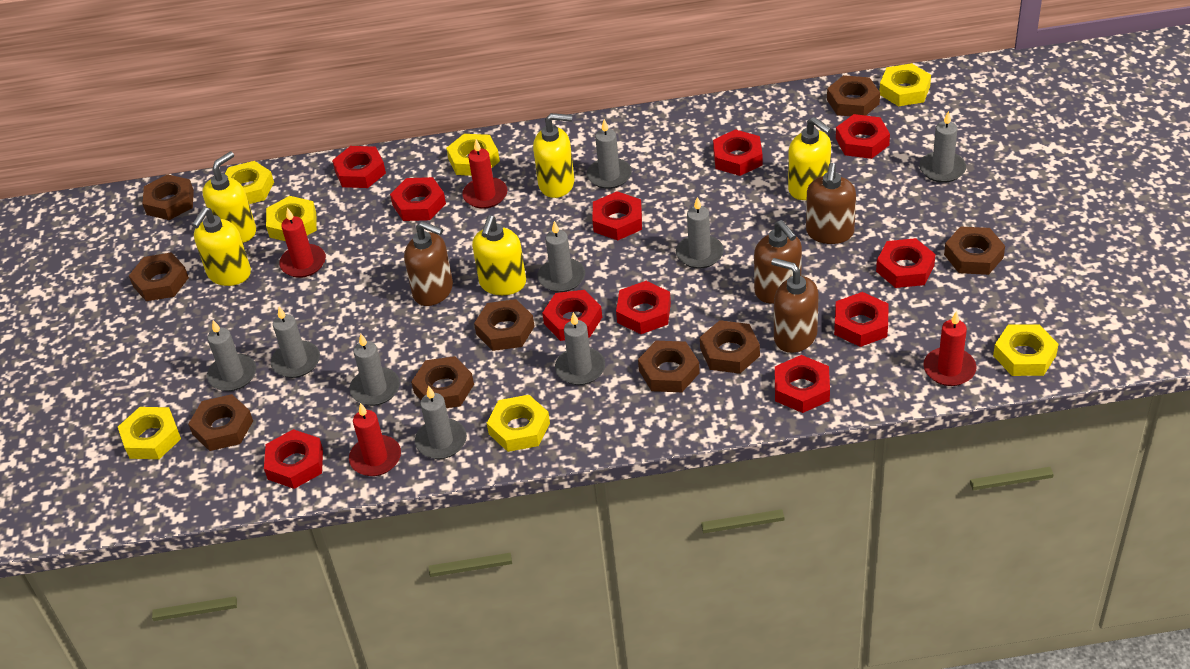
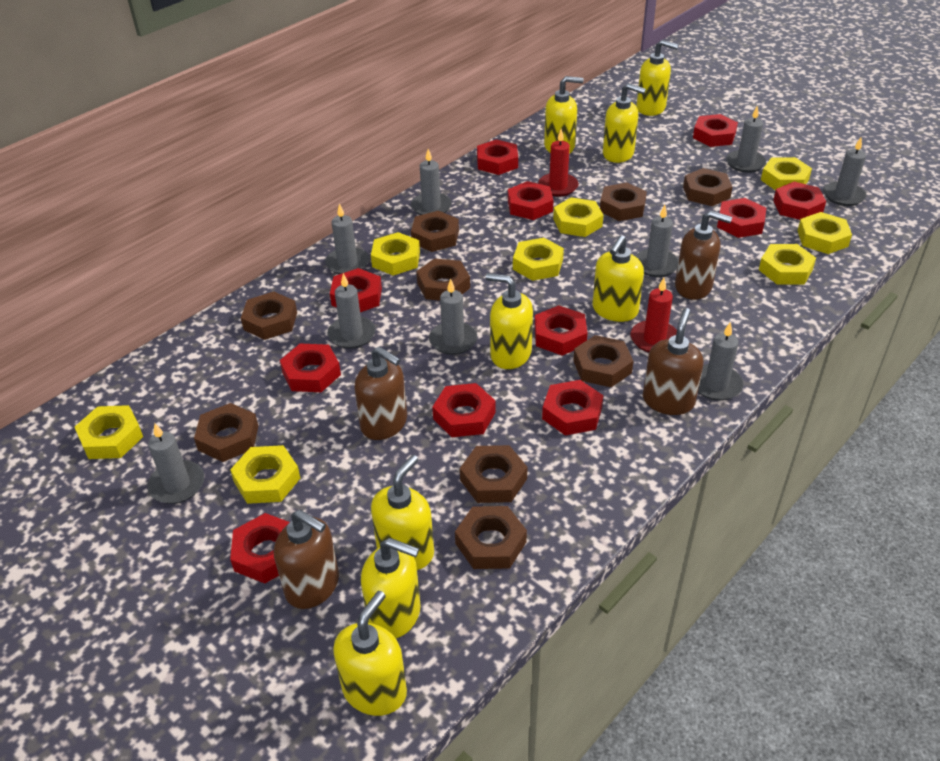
red candle: 4 -> 2
yellow nut: 7 -> 8
yellow soap dispenser: 5 -> 8

